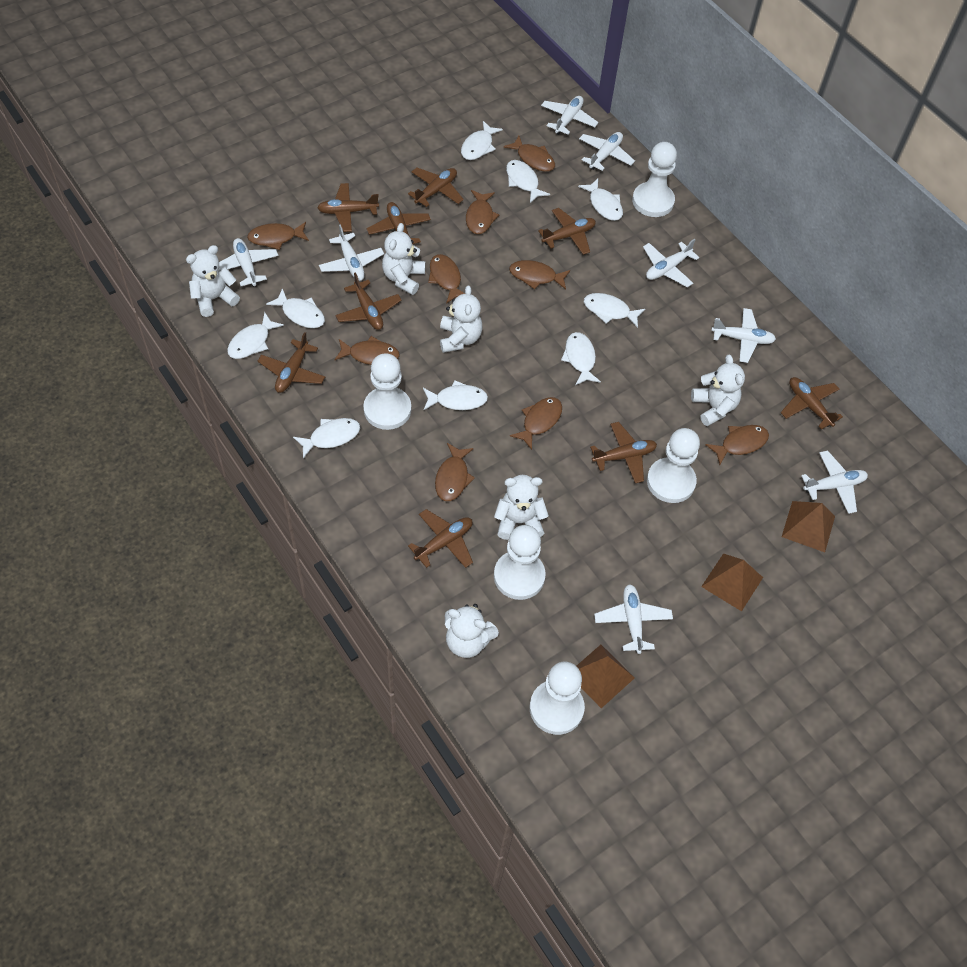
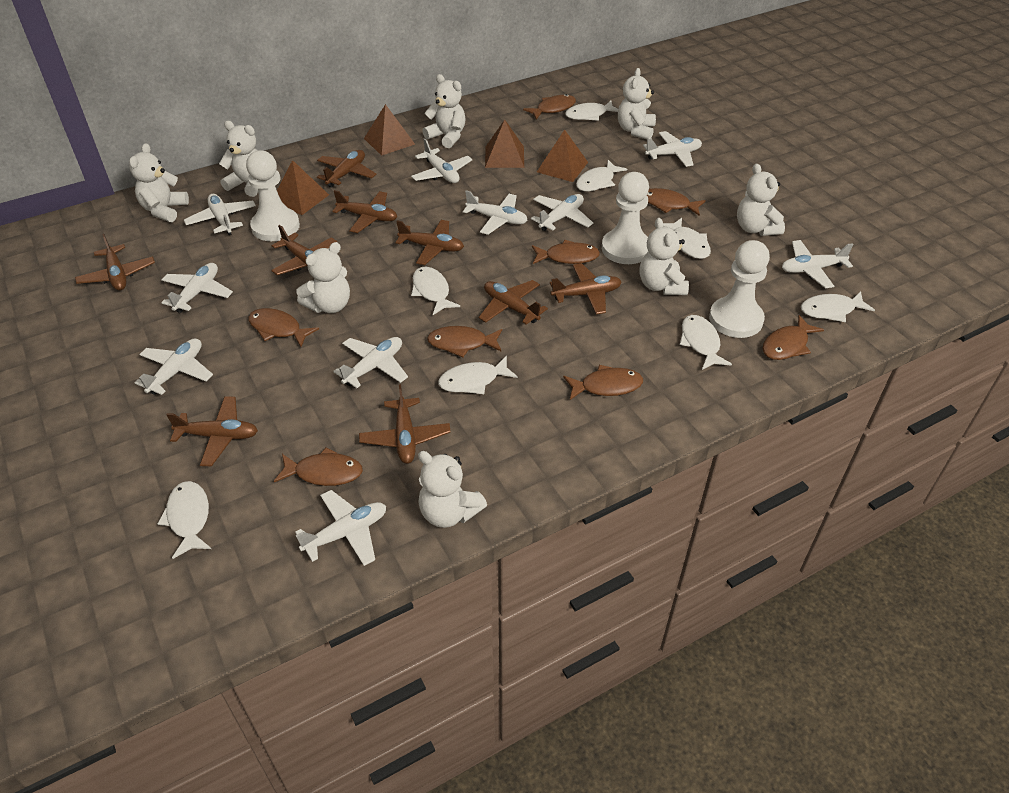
brown fish: 9 -> 8
brown pyramid: 3 -> 4
white fish: 9 -> 8
white pawn: 5 -> 3
white plane: 8 -> 10
white teddy bear: 6 -> 8

